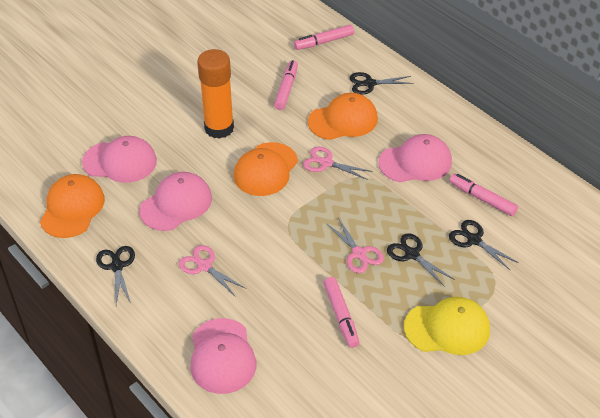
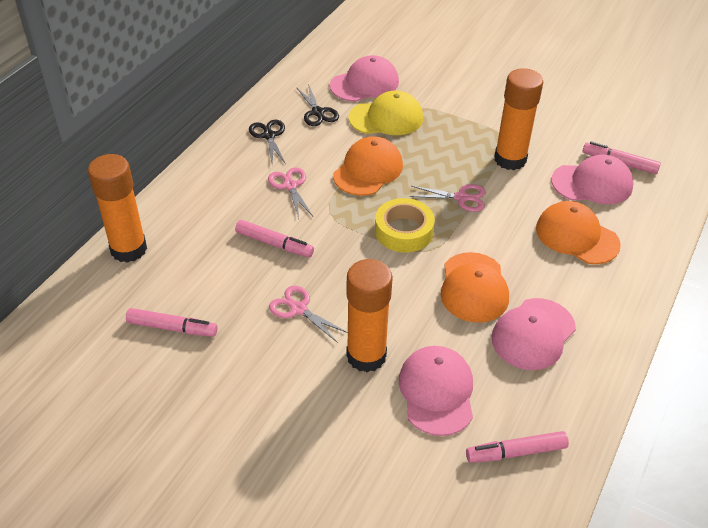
black scissors: 4 -> 2
orange glue stick: 1 -> 3
yellow tape: 0 -> 1

